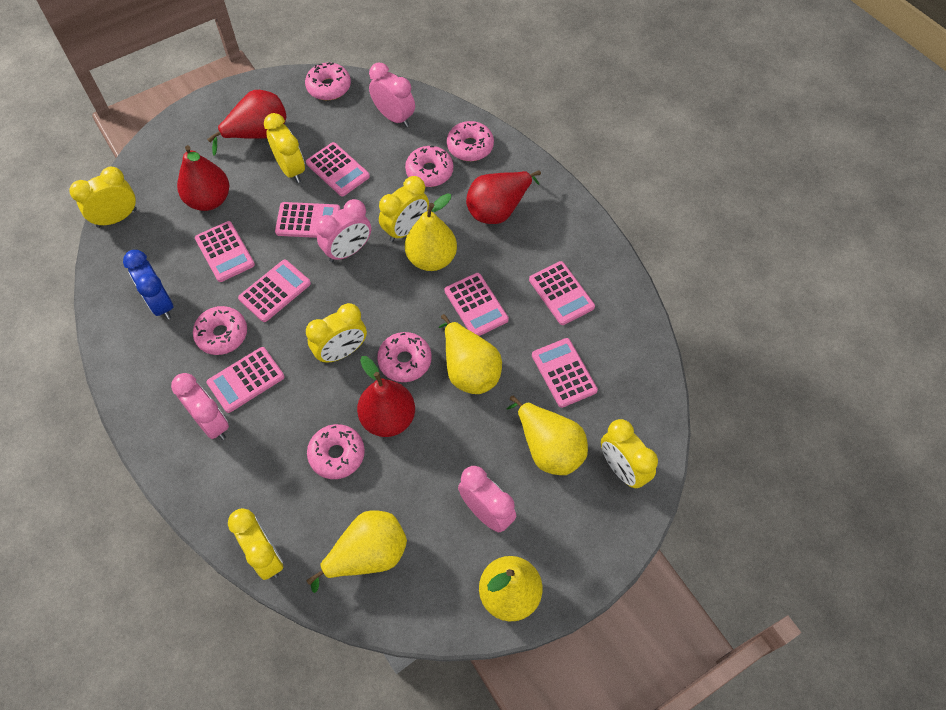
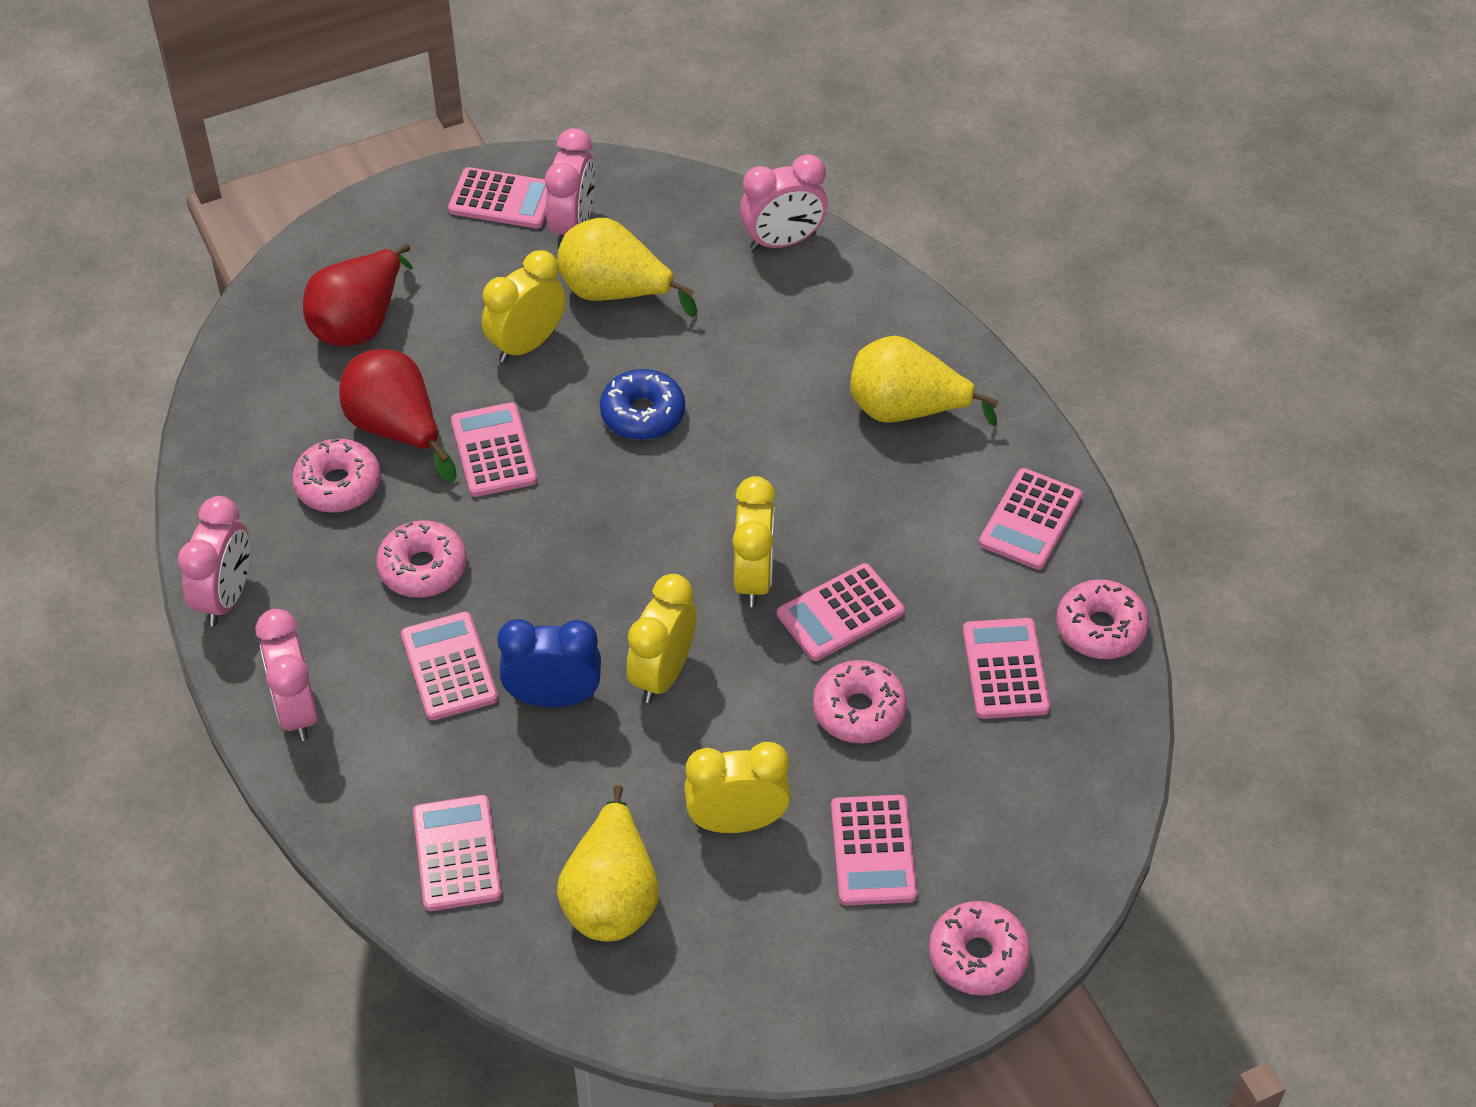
blue donut: 0 -> 1
pink donut: 6 -> 5
red pear: 4 -> 2
yellow clock: 6 -> 4
yellow pear: 5 -> 3

